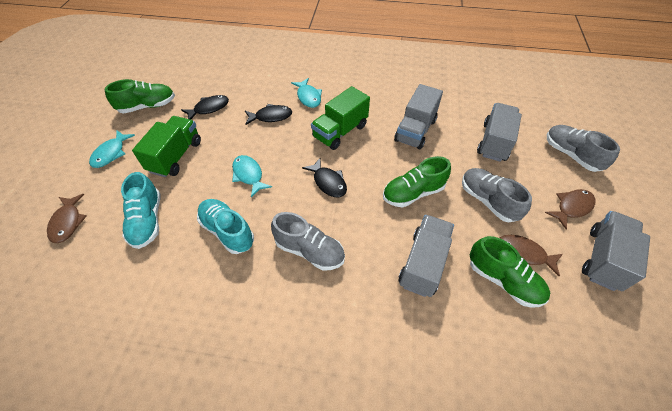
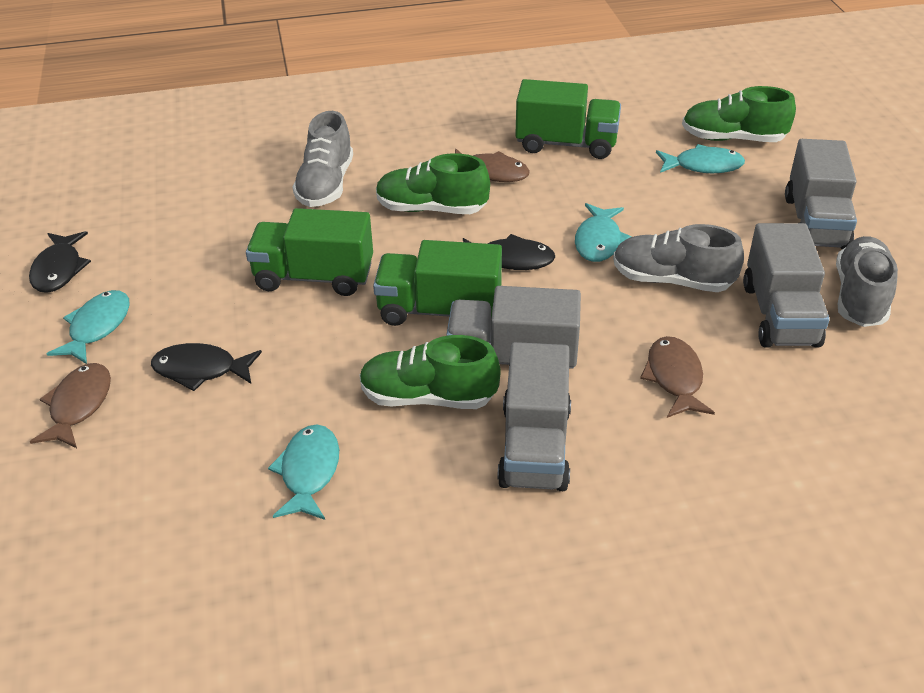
green truck: 2 -> 3
turquoise fish: 3 -> 4
turquoise shoe: 2 -> 0

